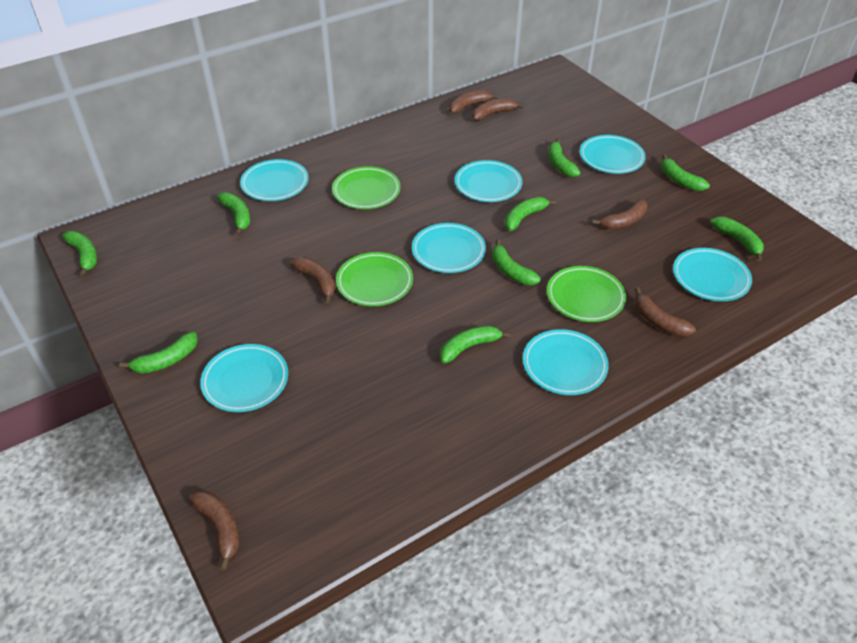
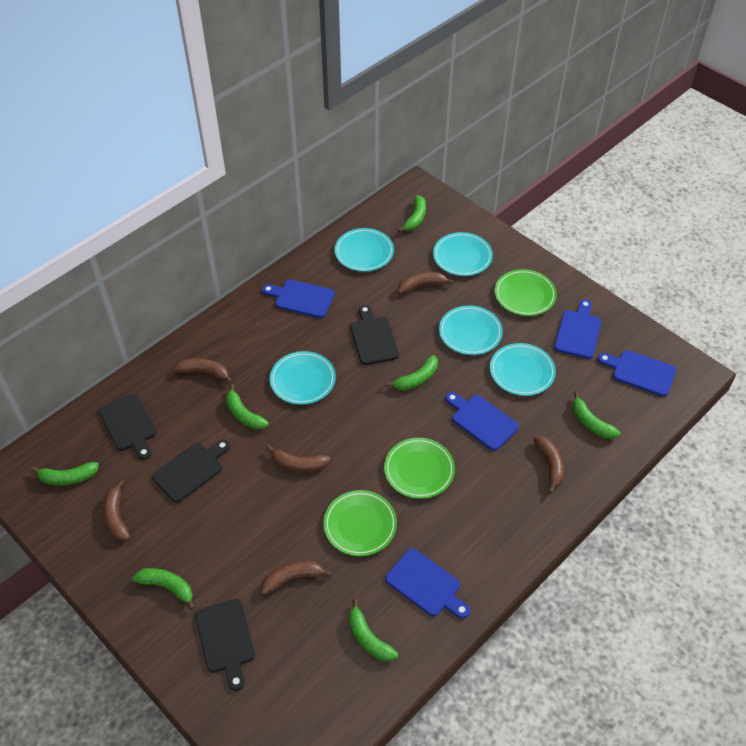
black cutting board: 0 -> 4
blue cutting board: 0 -> 5
green banana: 9 -> 7
turquoise plate: 7 -> 5

